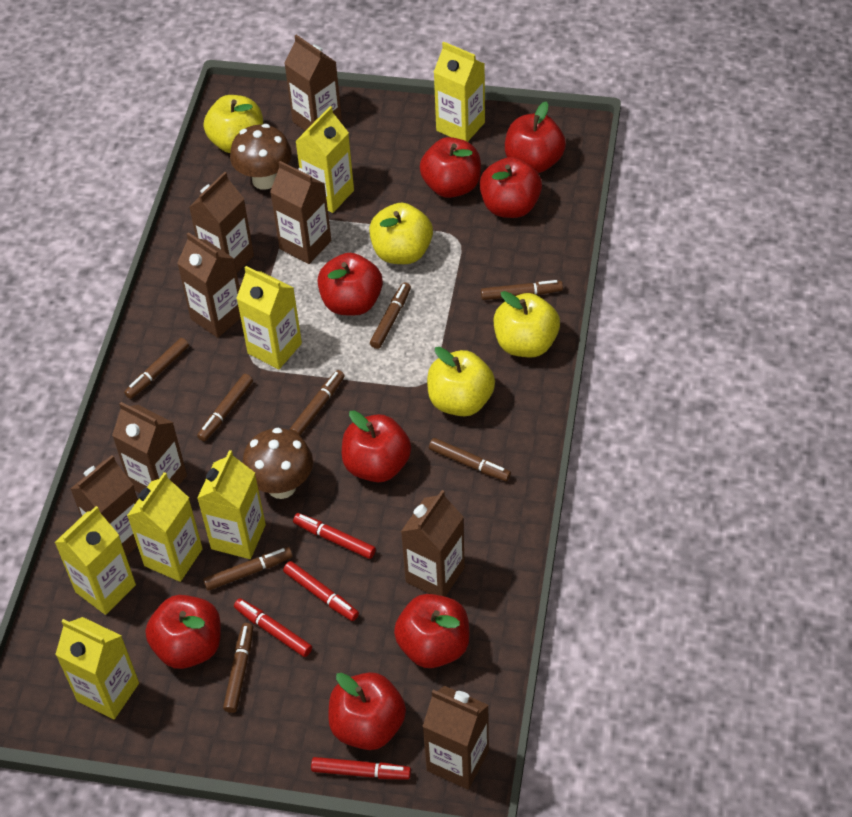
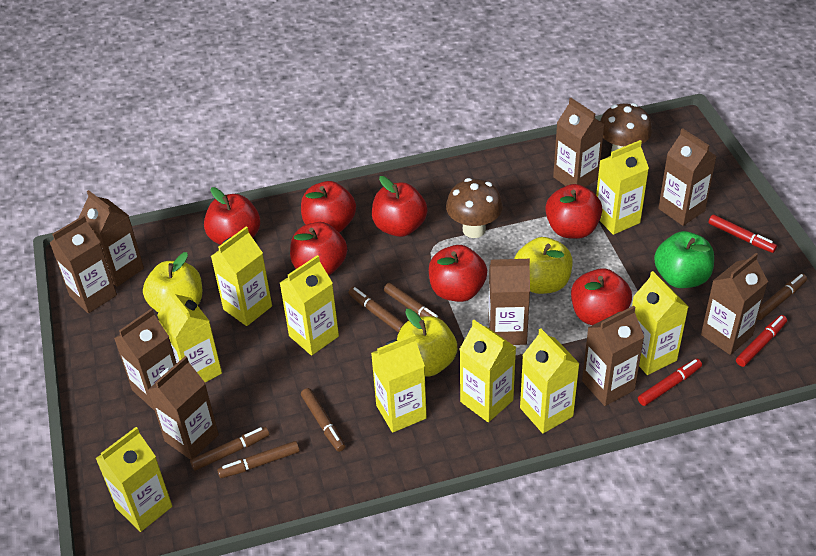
brown carton: 8 -> 9
brown marker: 8 -> 6
green apple: 0 -> 1
red apple: 8 -> 7
red marker: 4 -> 3
yellow apple: 4 -> 3
yellow carton: 7 -> 9

